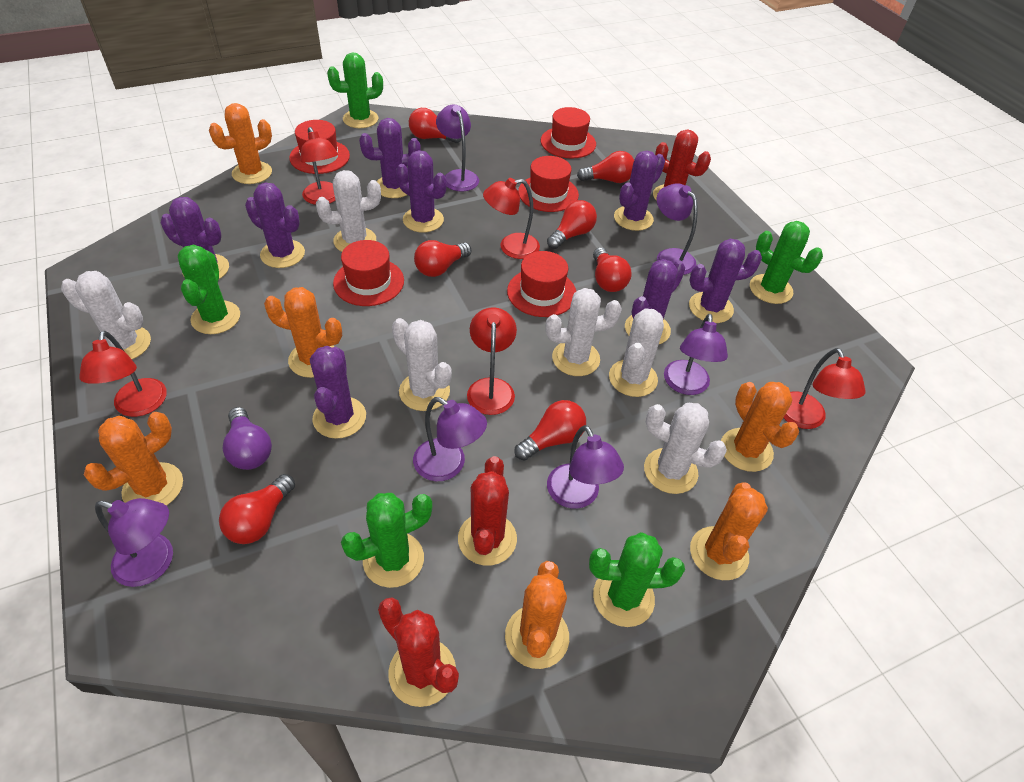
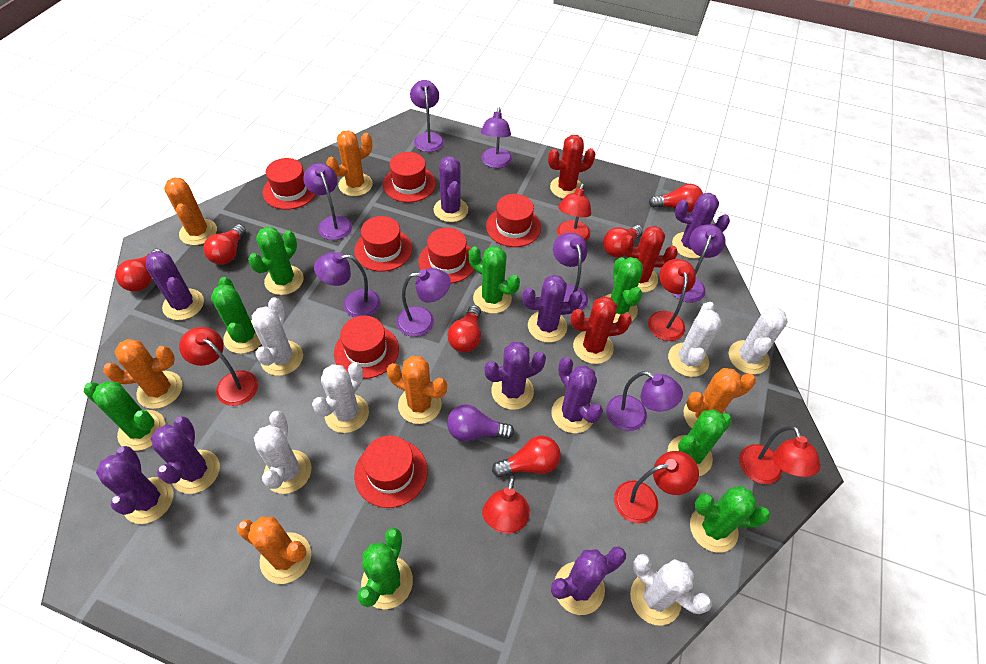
green cactus: 5 -> 8
purple cactus: 8 -> 9
purple lamp: 6 -> 8
red hat: 5 -> 7
red lamp: 5 -> 6
red light bulb: 7 -> 6

